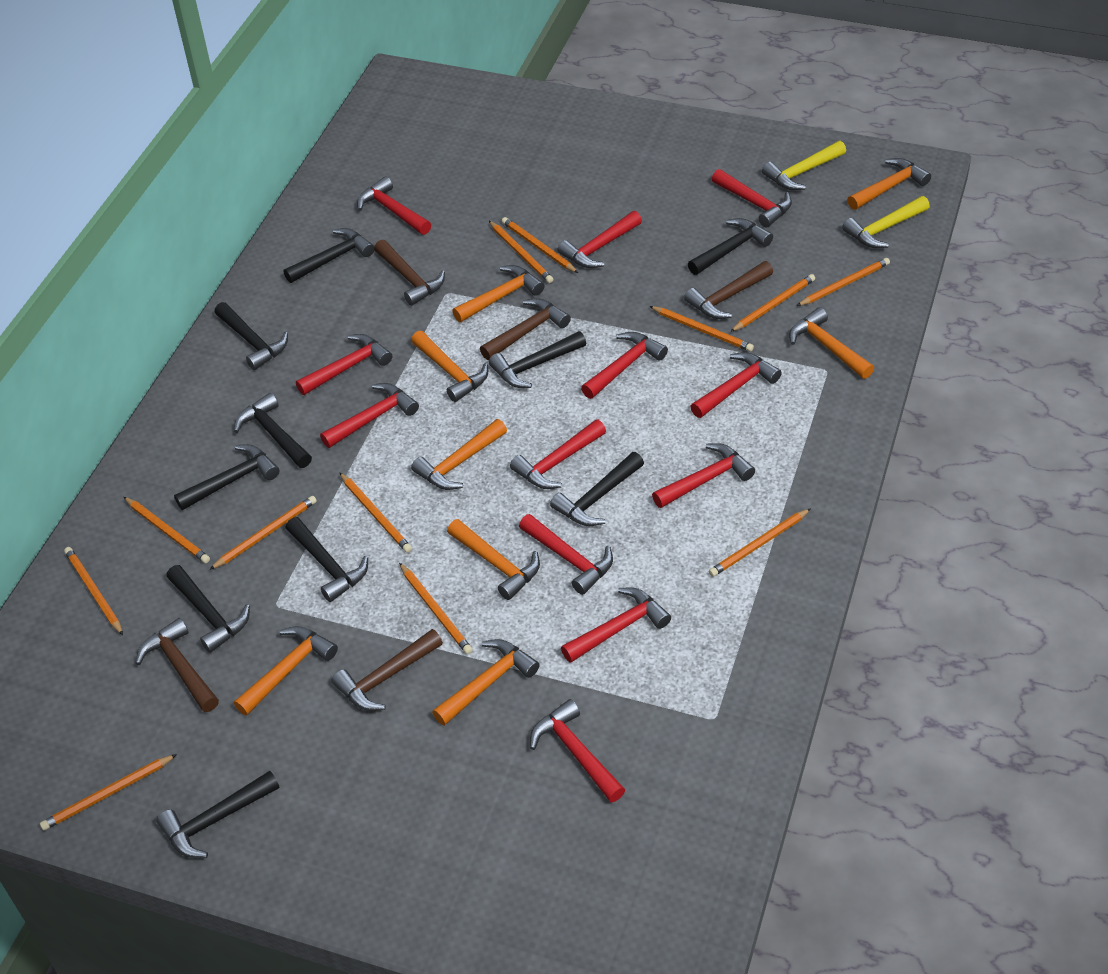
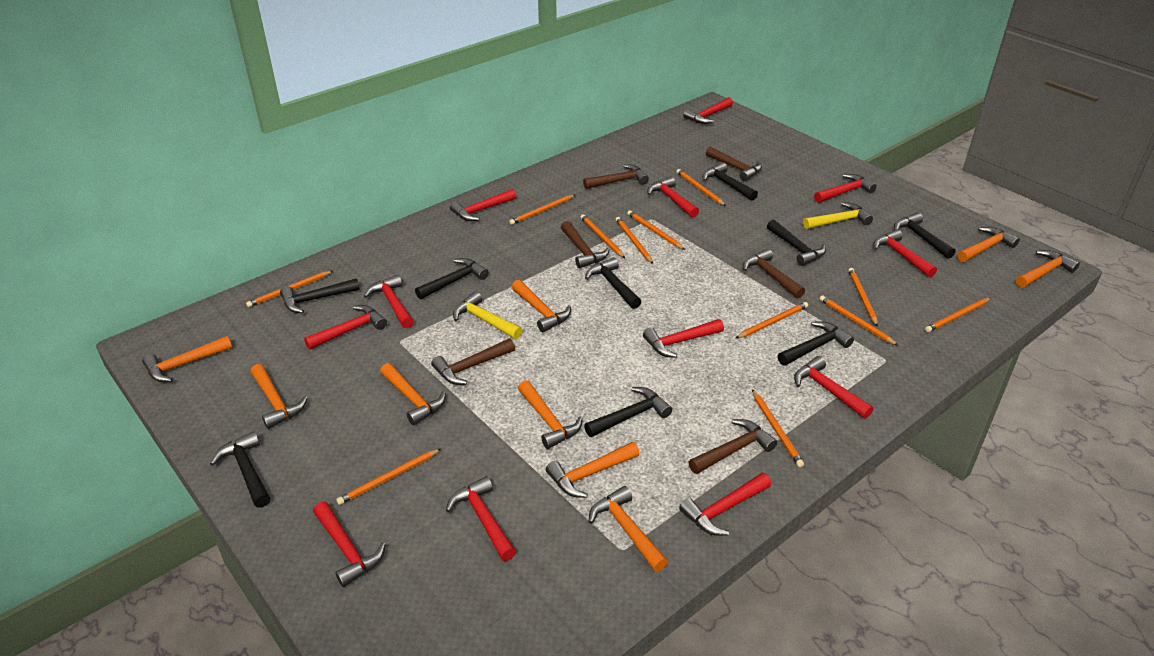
black hammer: 10 -> 9
brown hammer: 5 -> 6
orange hammer: 8 -> 9

